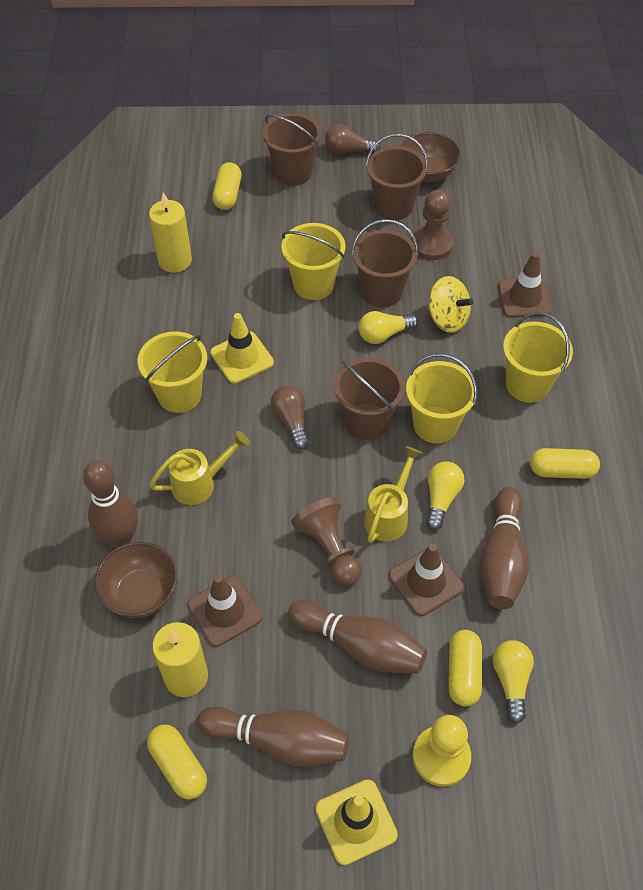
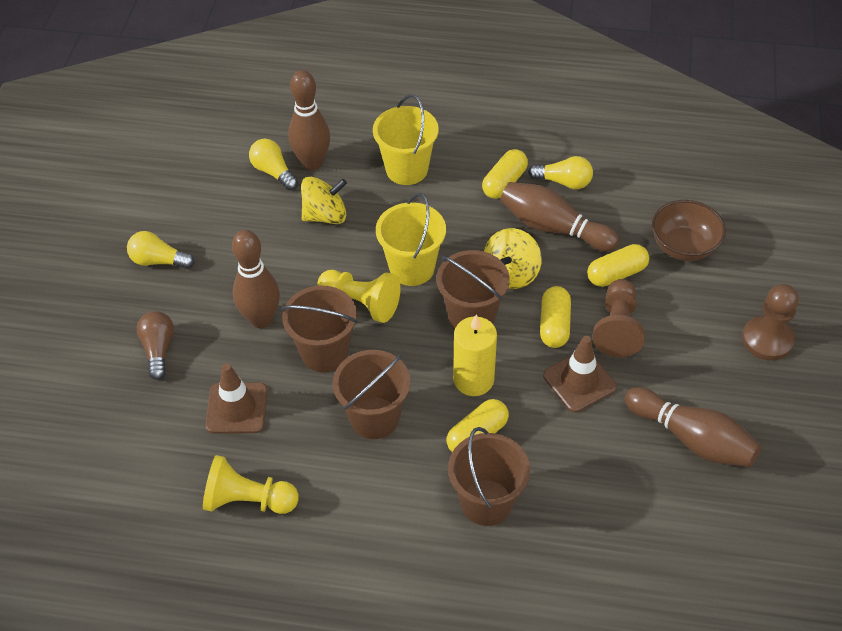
brown bowl: 2 -> 1
brown light bulb: 2 -> 1
brown traffic cone: 3 -> 2
yellow bucket: 4 -> 2
yellow candle: 2 -> 1
yellow pawn: 1 -> 2
yellow spinning top: 1 -> 2
yellow traffic cone: 2 -> 0
yellow watering can: 2 -> 0

